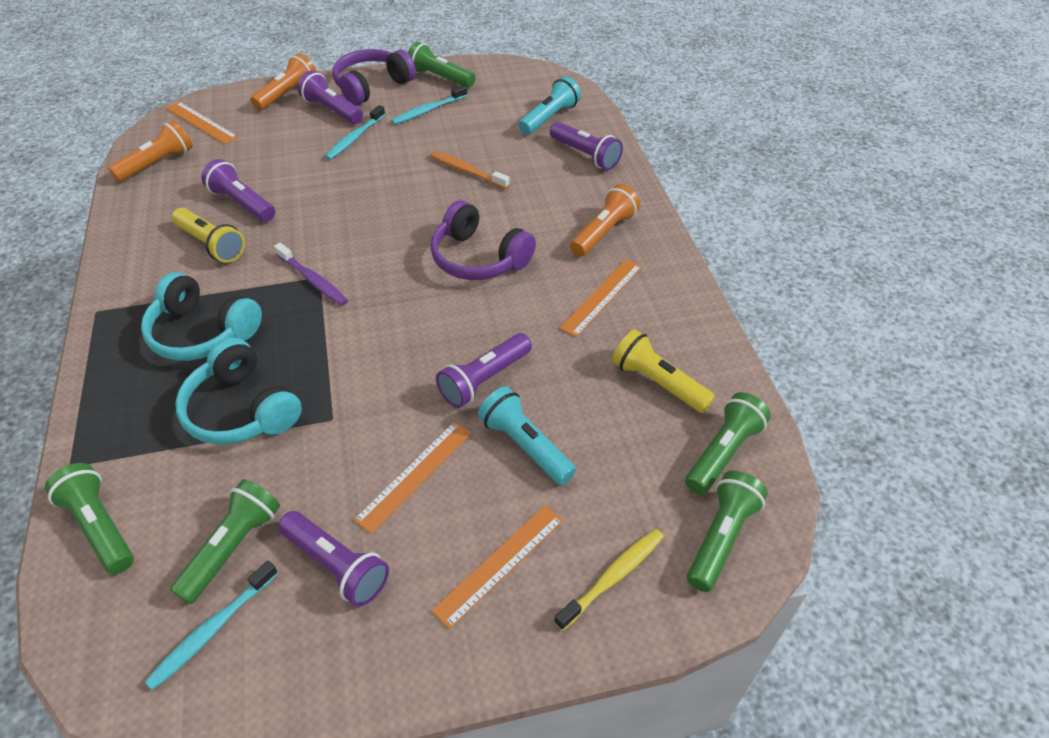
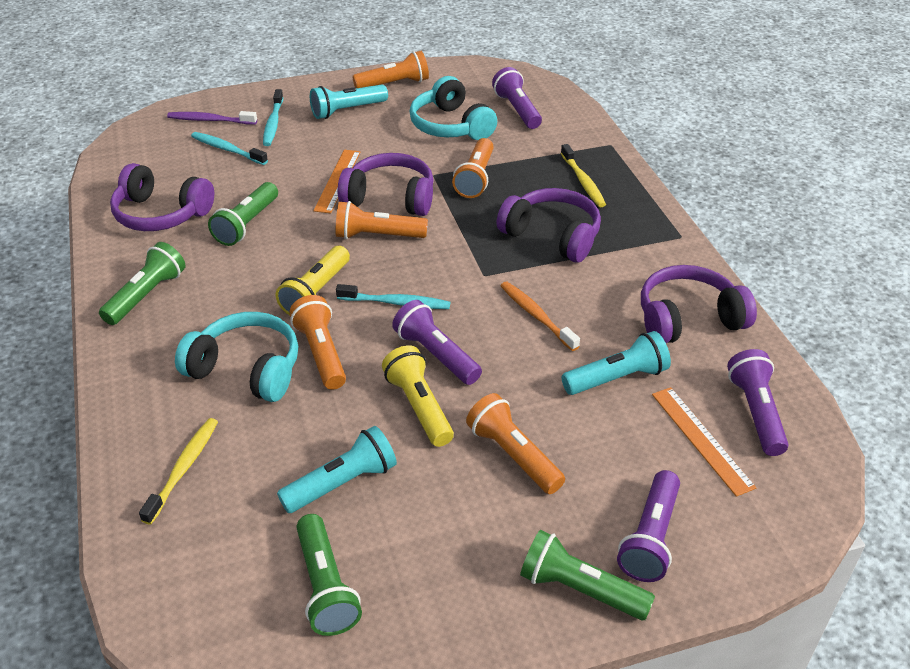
green flashlight: 5 -> 4
orange flashlight: 3 -> 5
orange ruler: 4 -> 2
purple flashlight: 5 -> 4
purple headphones: 2 -> 4
turquoise flashlight: 2 -> 3
yellow toothbrush: 1 -> 2

